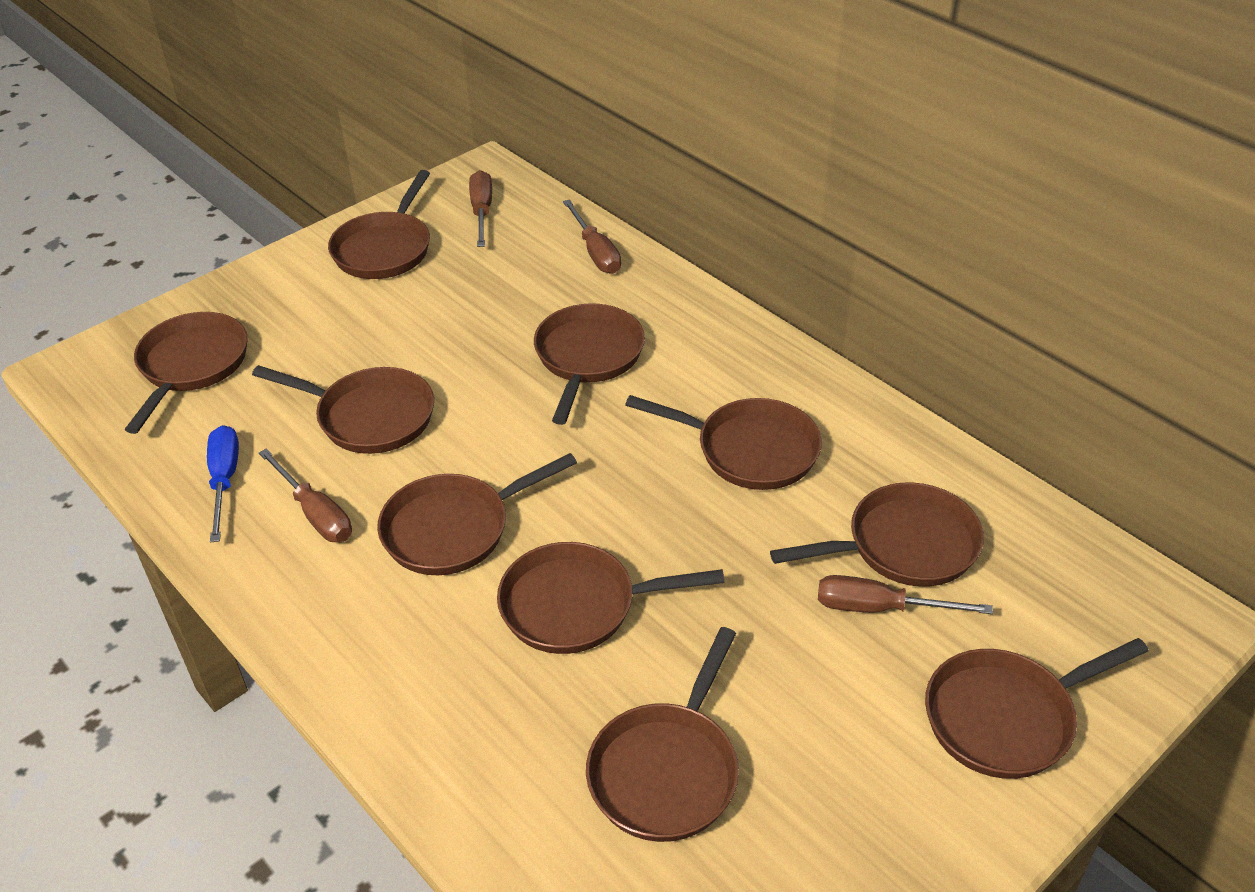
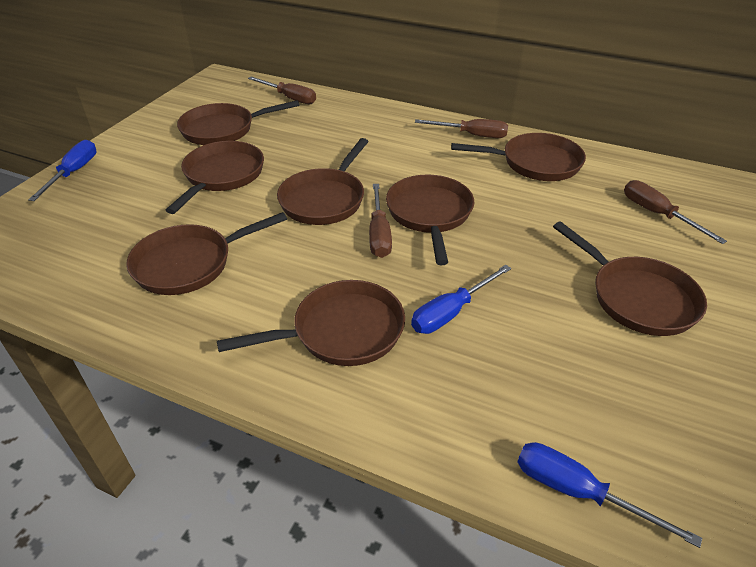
blue screwdriver: 1 -> 3
brown pan: 10 -> 8

